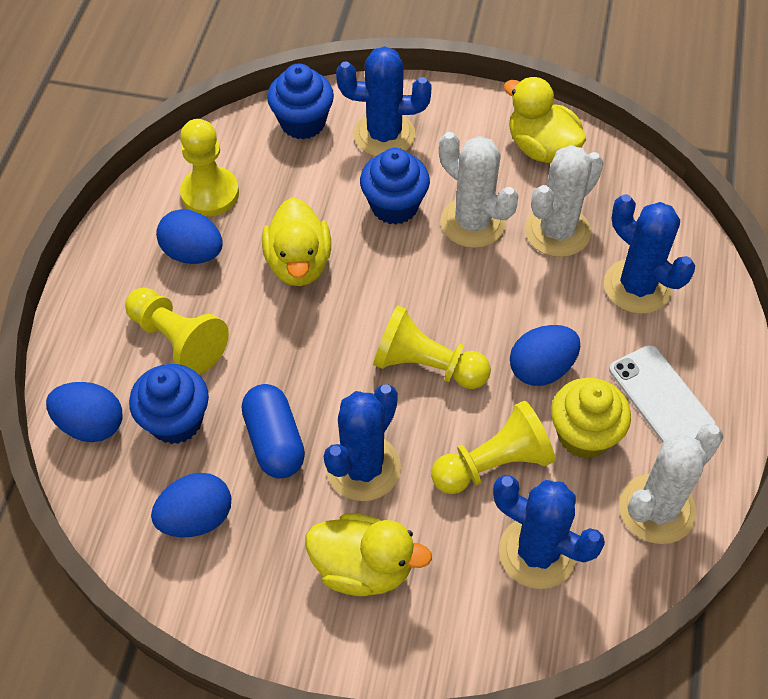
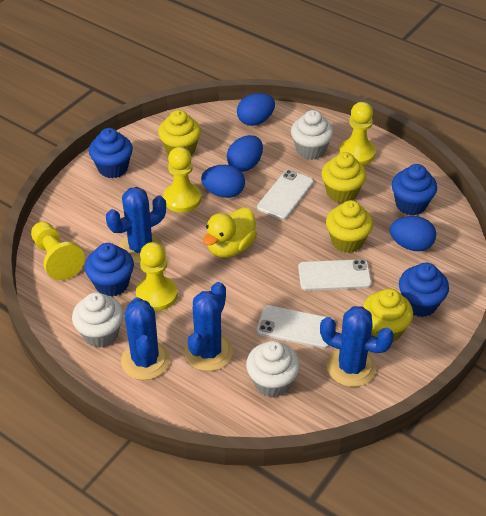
blue capsule: 1 -> 0
blue cupcake: 3 -> 4
white cactus: 3 -> 0
white cupcake: 0 -> 3
white phone: 1 -> 3
yellow cupcake: 1 -> 4
yellow duck: 3 -> 1

